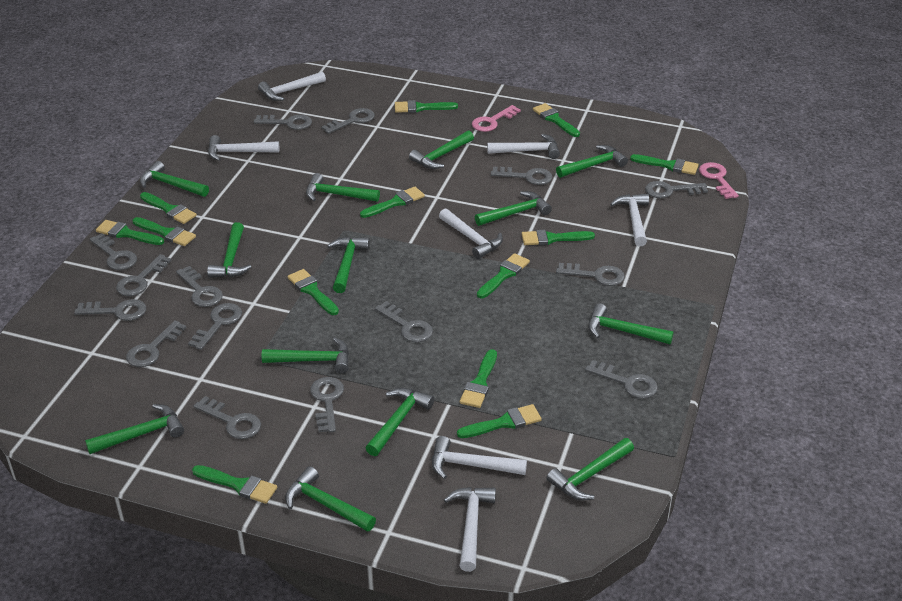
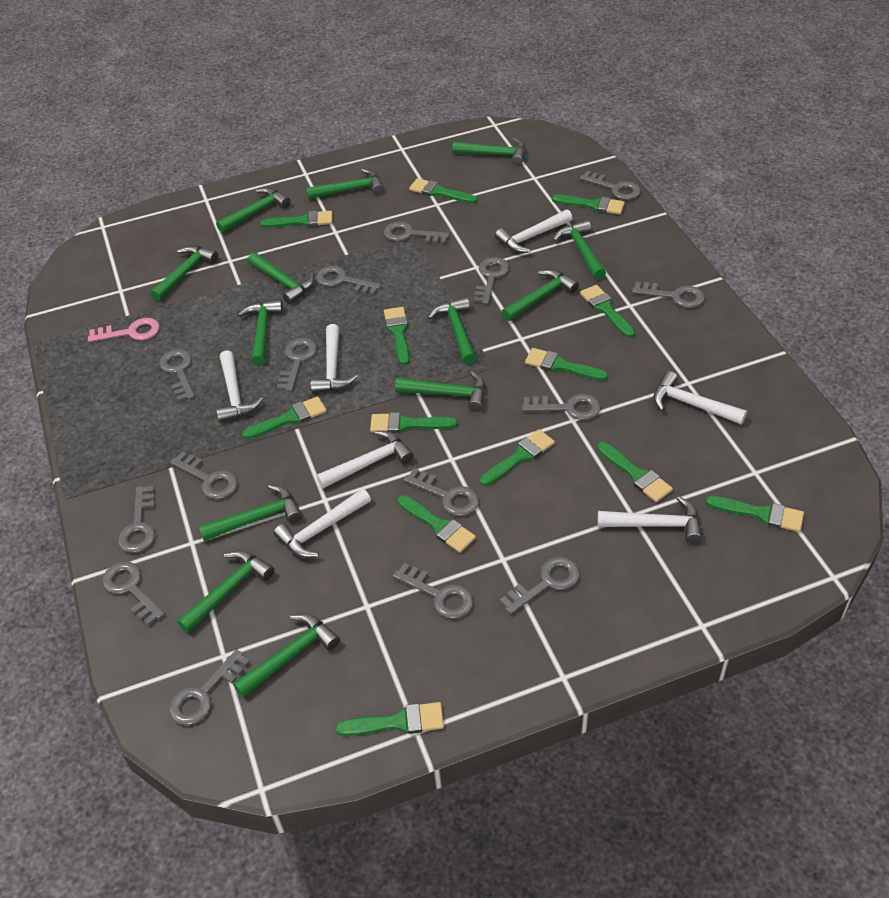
pink key: 2 -> 1

